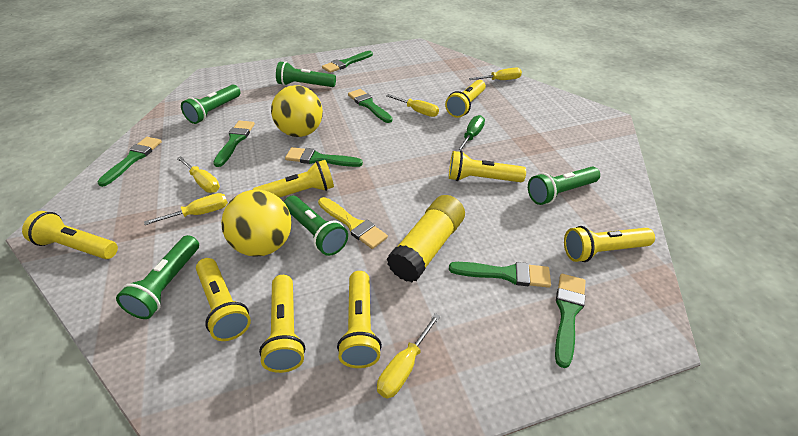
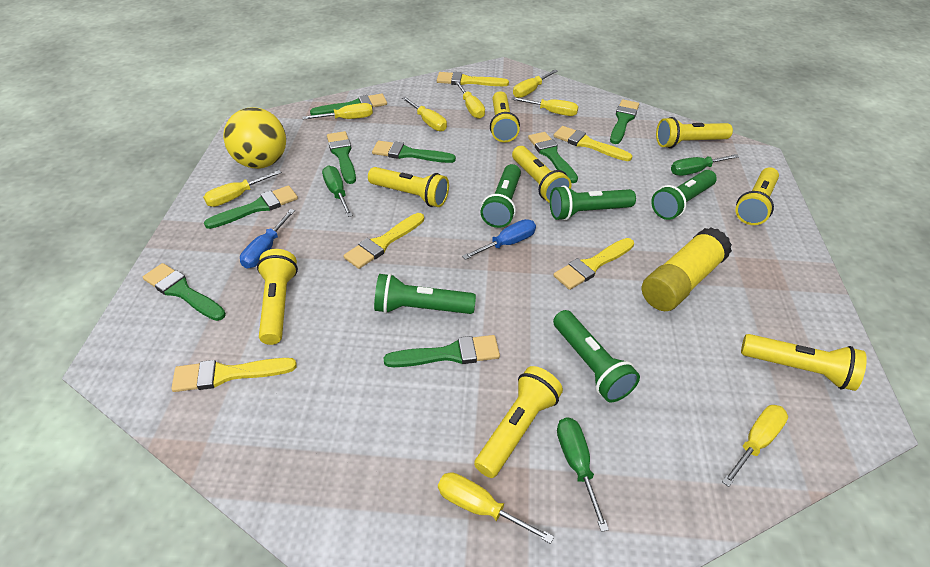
blue screwdriver: 0 -> 2
green brush: 7 -> 8
green screwdriver: 1 -> 3
yellow ball: 2 -> 1
yellow brush: 1 -> 5
yellow screwdriver: 5 -> 8

